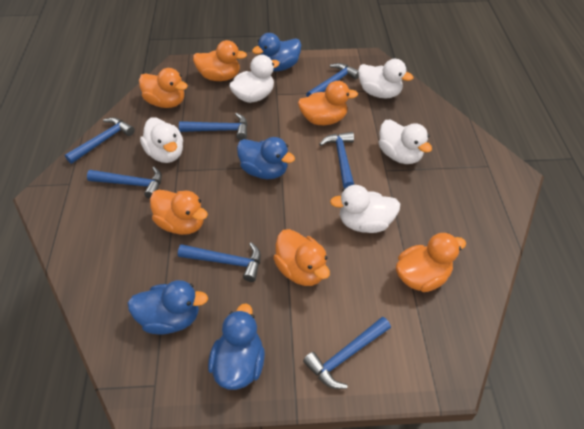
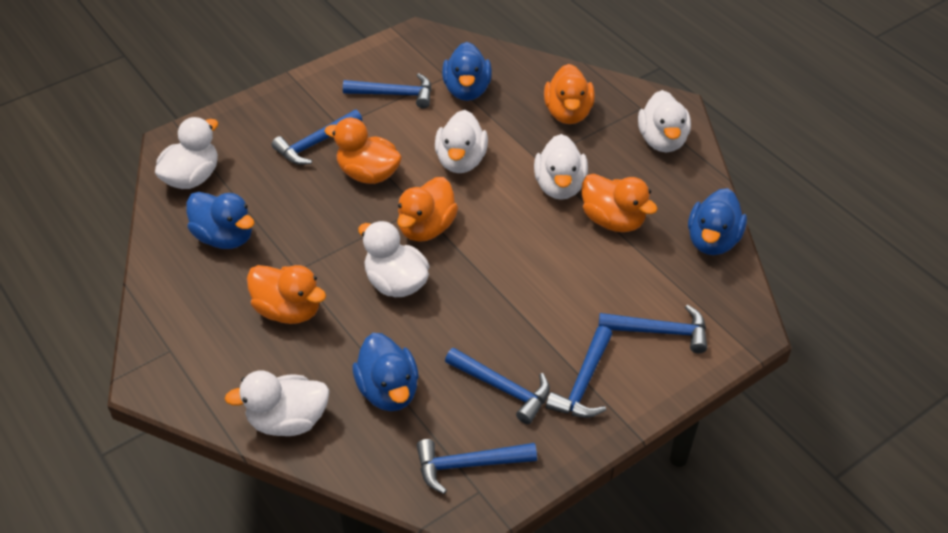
blue hammer: 7 -> 6
orange duck: 6 -> 5
white duck: 5 -> 6

